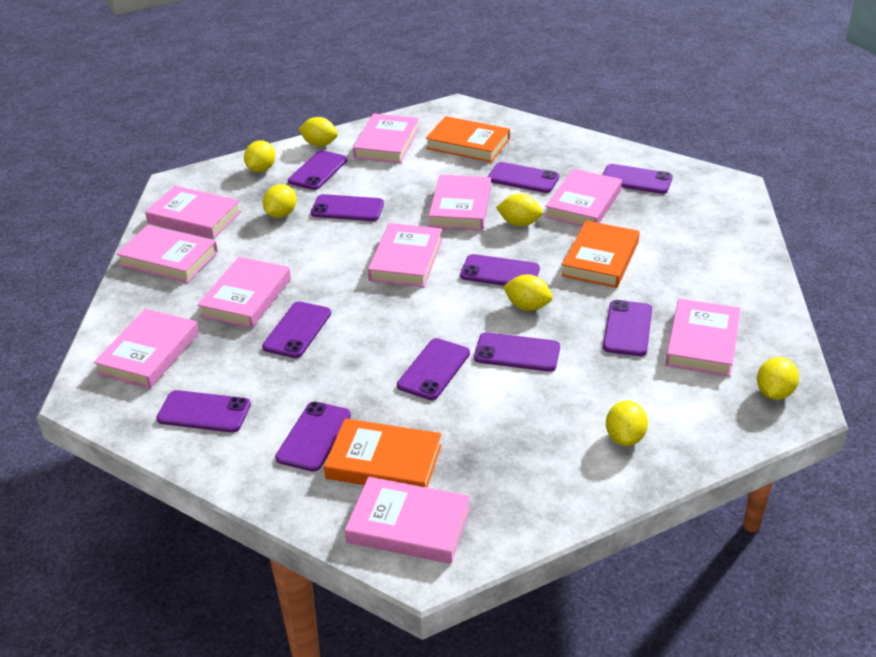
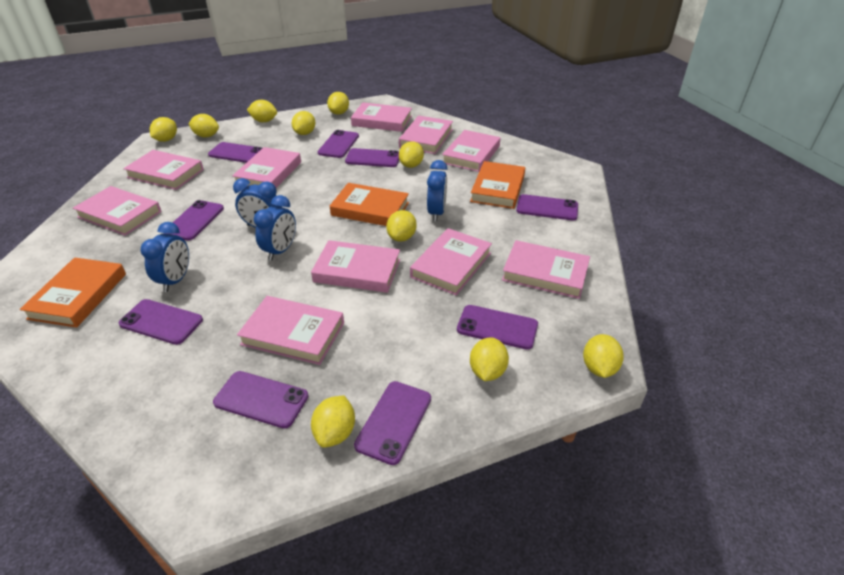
blue clock: 0 -> 4
purple phone: 11 -> 9
yellow lemon: 7 -> 10

